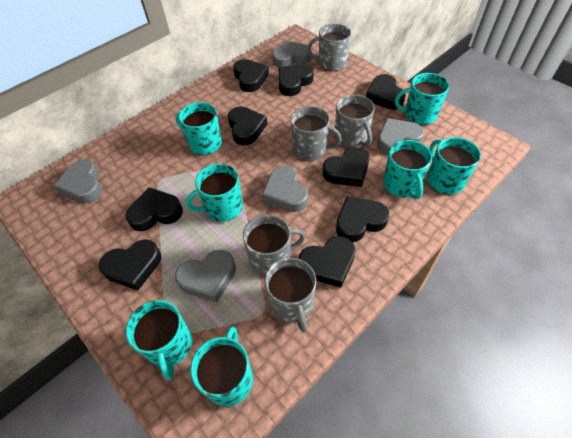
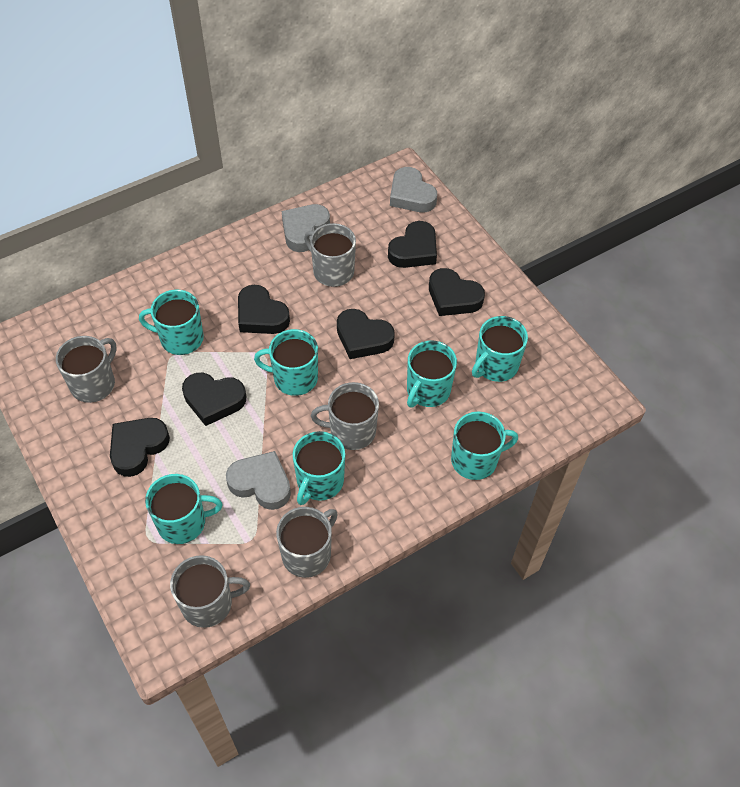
black heart: 9 -> 6
grey heart: 5 -> 3

